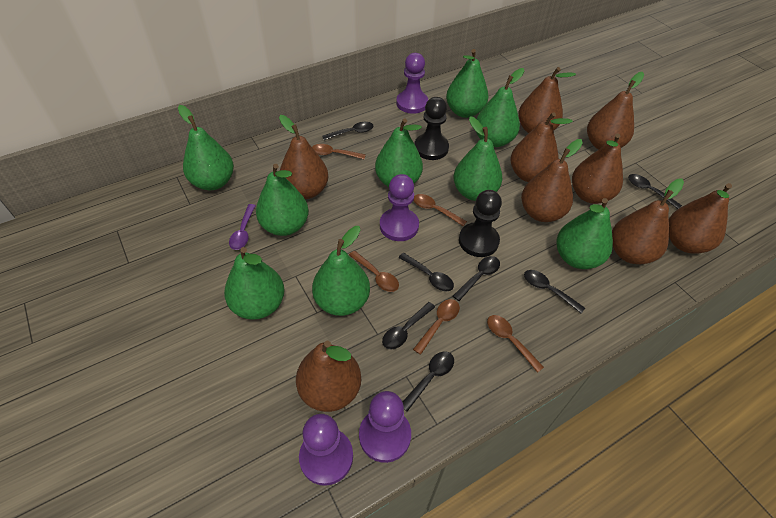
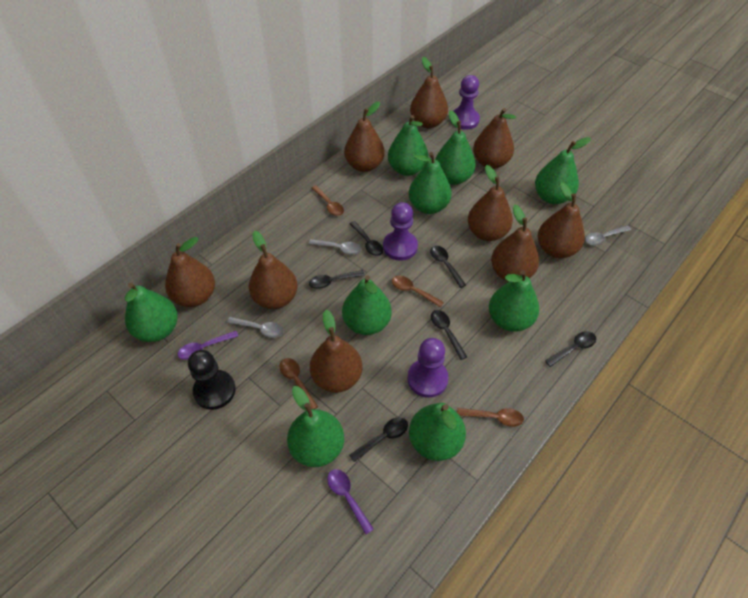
black pawn: 2 -> 1
black spoon: 7 -> 6
brown spoon: 5 -> 4
grey spoon: 0 -> 3
purple pawn: 4 -> 3
purple spoon: 1 -> 2

